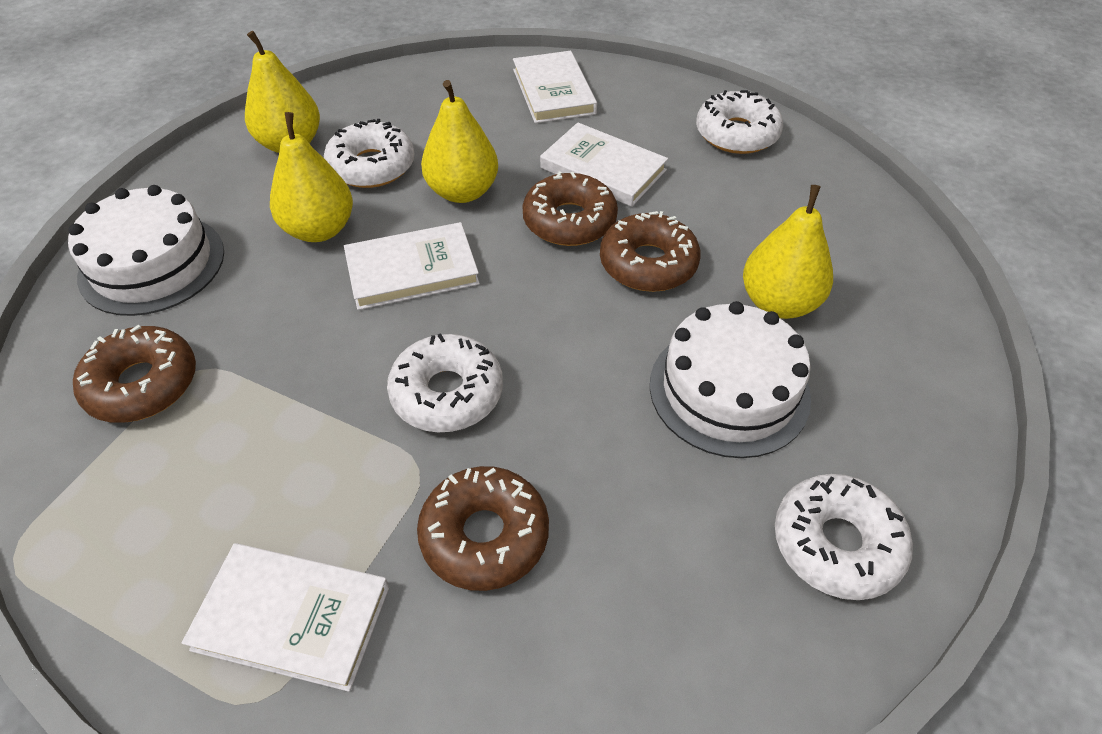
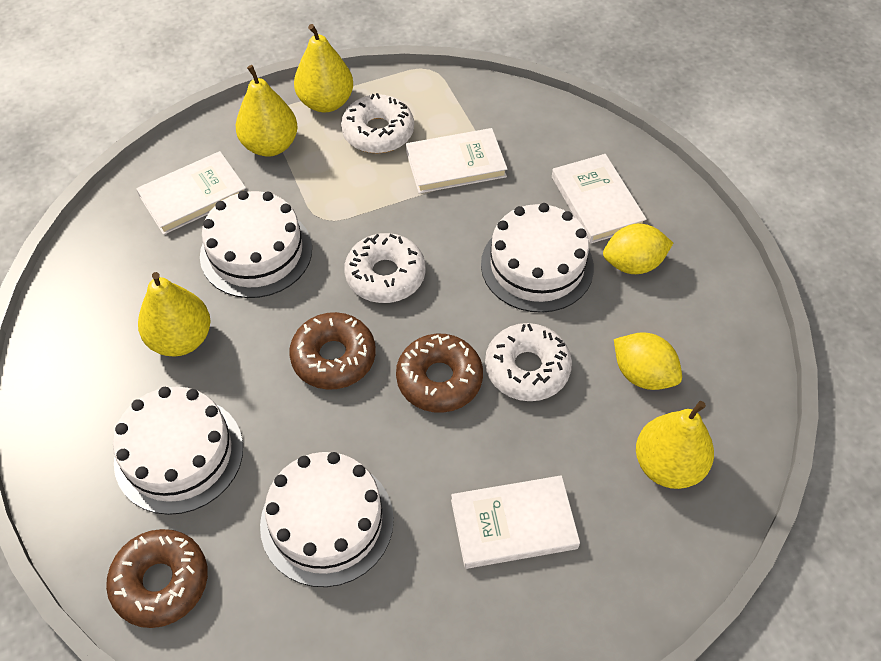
brown donut: 4 -> 3
white cake: 2 -> 4
white donut: 4 -> 3
yellow lemon: 0 -> 2

